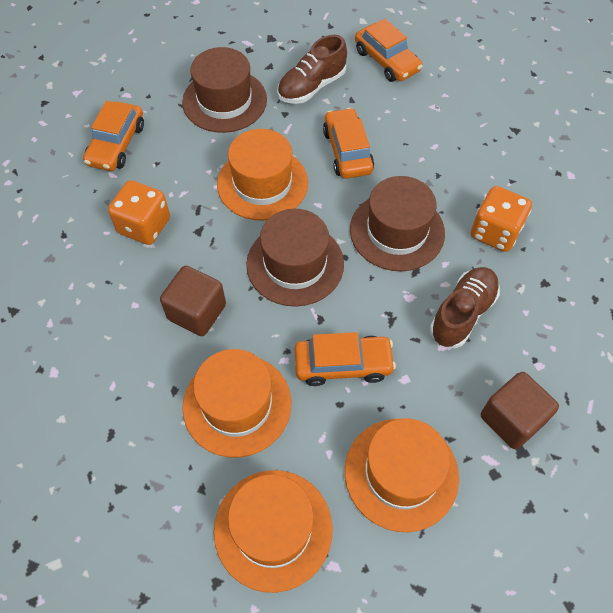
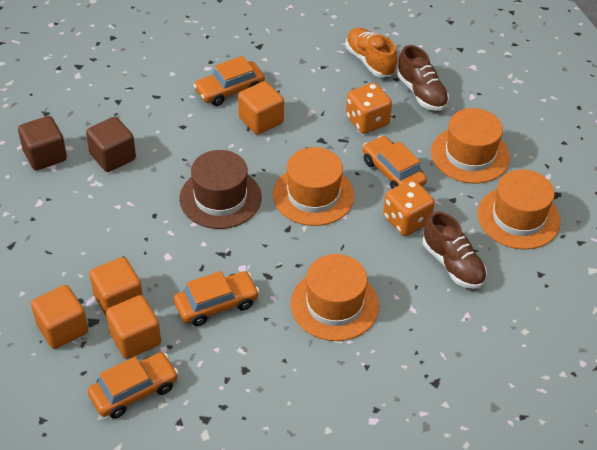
brown hat: 3 -> 1
orange cube: 0 -> 4
orange shoe: 0 -> 1

